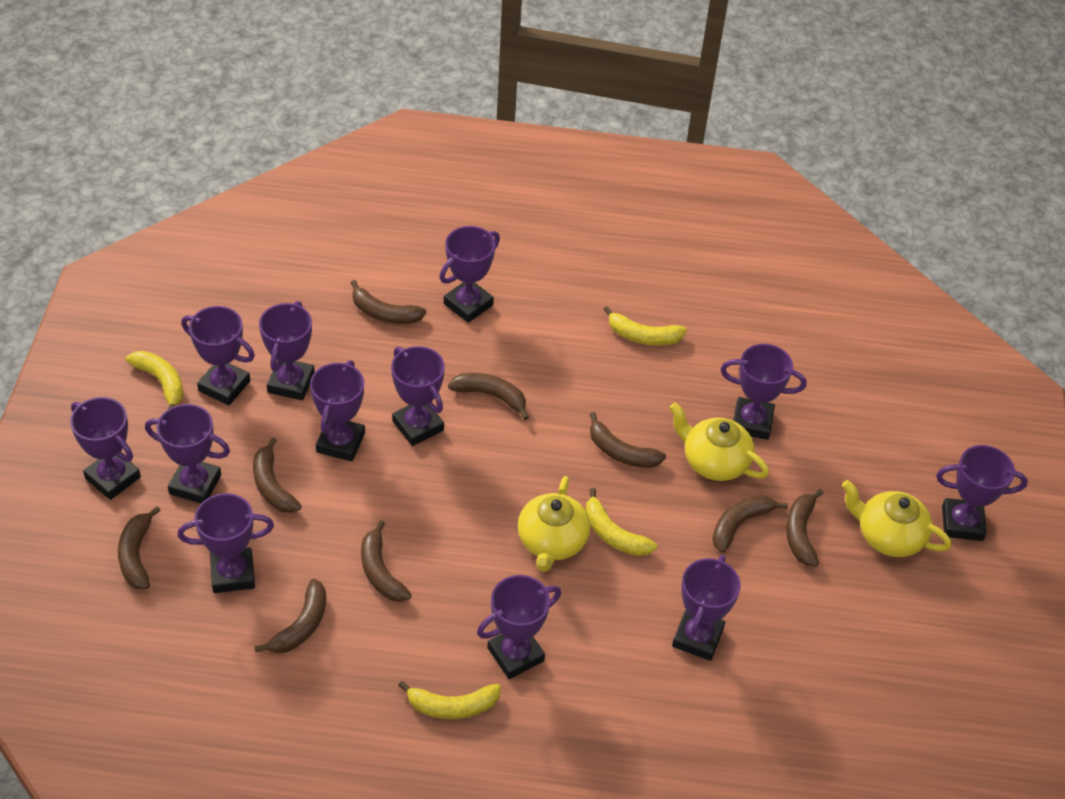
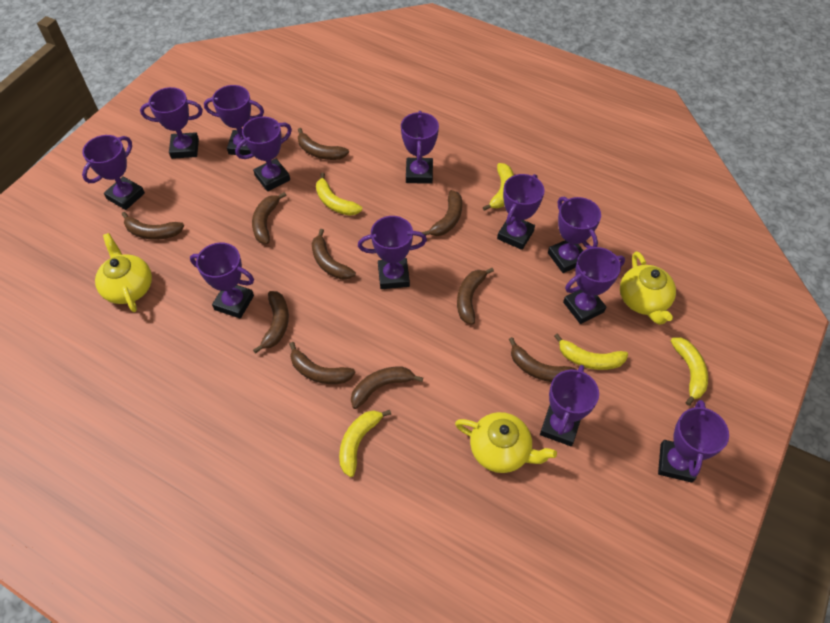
brown banana: 9 -> 10
yellow banana: 4 -> 5

